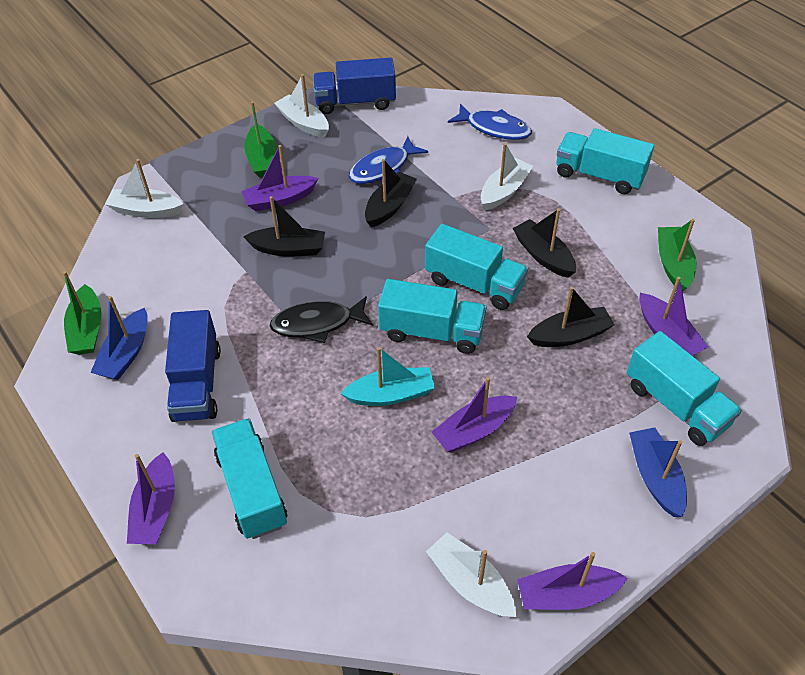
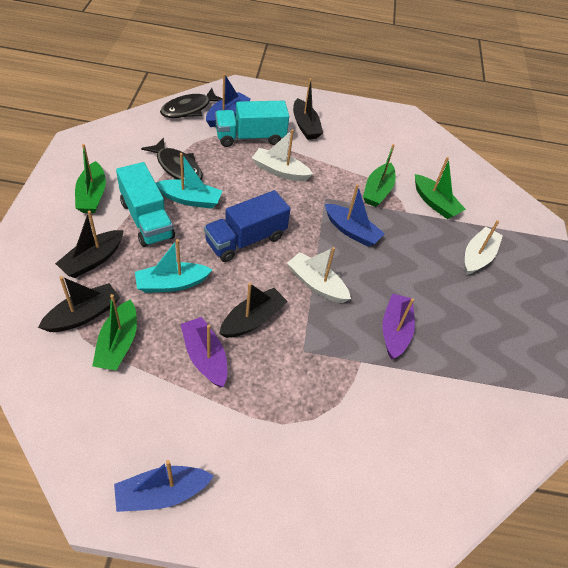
black fish: 1 -> 2
blue boat: 2 -> 3
blue fish: 2 -> 0
blue truck: 2 -> 1
green boat: 3 -> 4
purple boat: 5 -> 2
turquoise boat: 1 -> 2
turquoise truck: 5 -> 2
white boat: 4 -> 3

